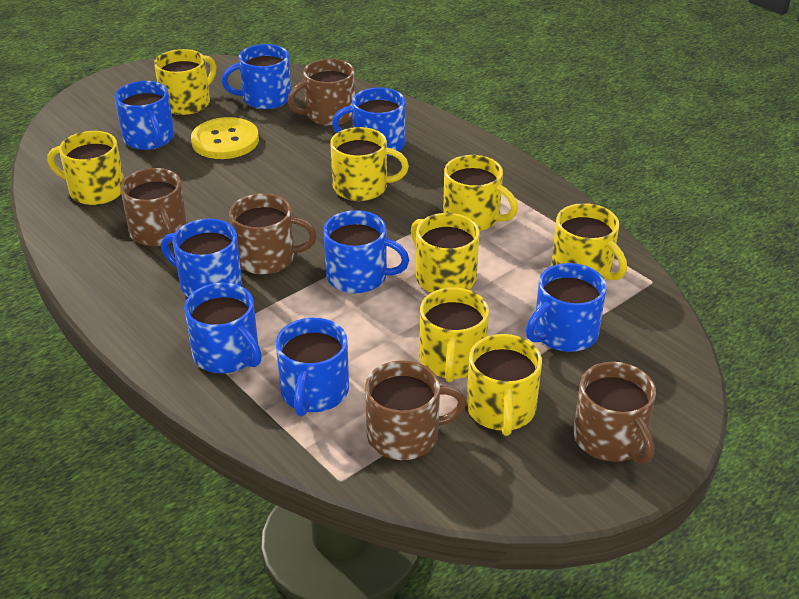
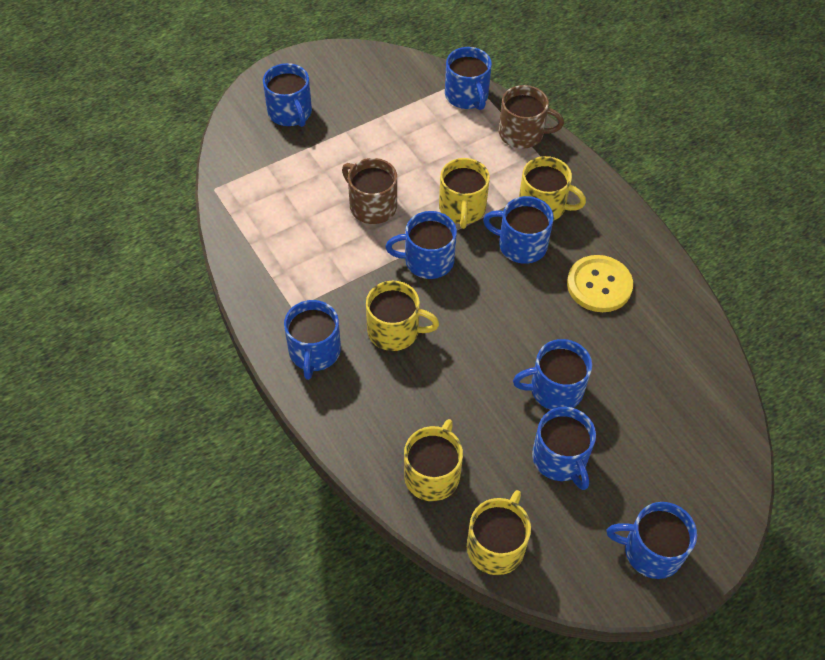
brown mug: 5 -> 2
yellow mug: 8 -> 5

